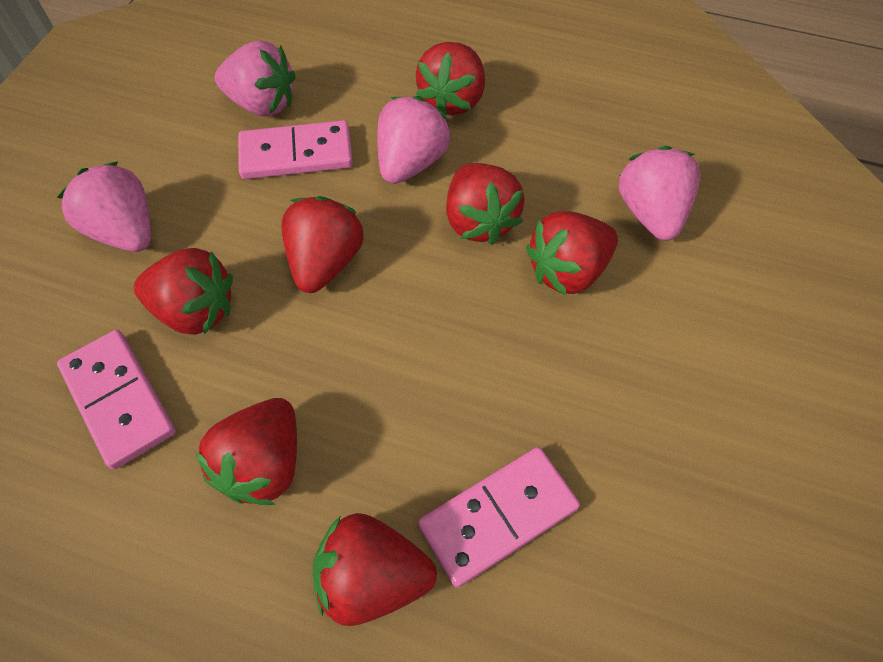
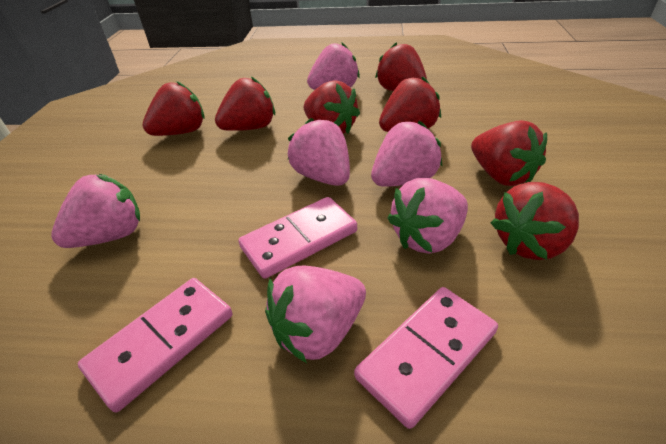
pink strawberry: 4 -> 6

